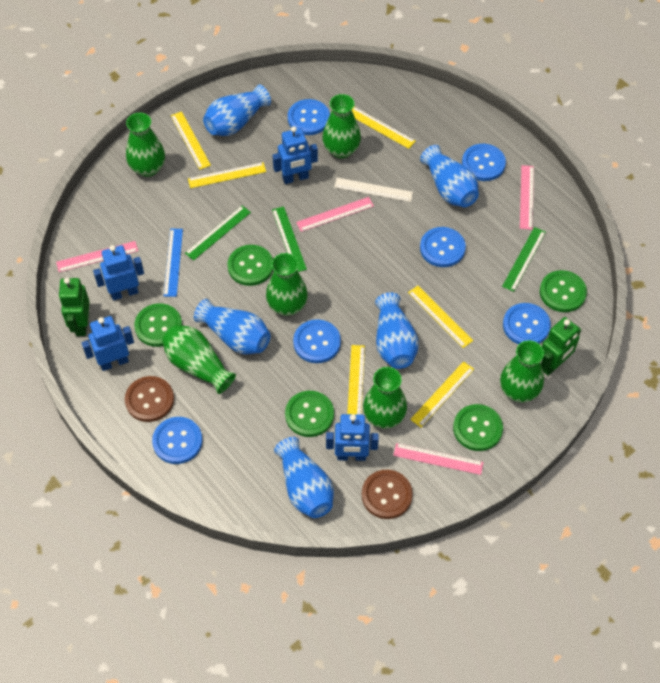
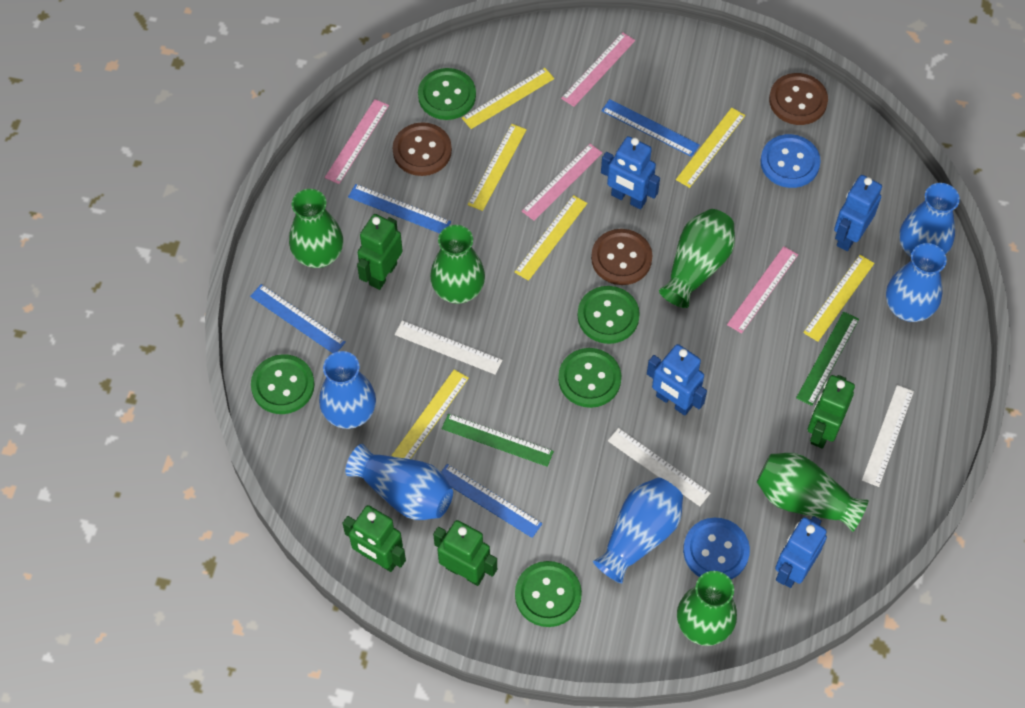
blue button: 6 -> 2
blue ruler: 1 -> 4
brown button: 2 -> 3
green robot: 2 -> 4
green ruler: 3 -> 2
green vase: 6 -> 5
white ruler: 1 -> 3

